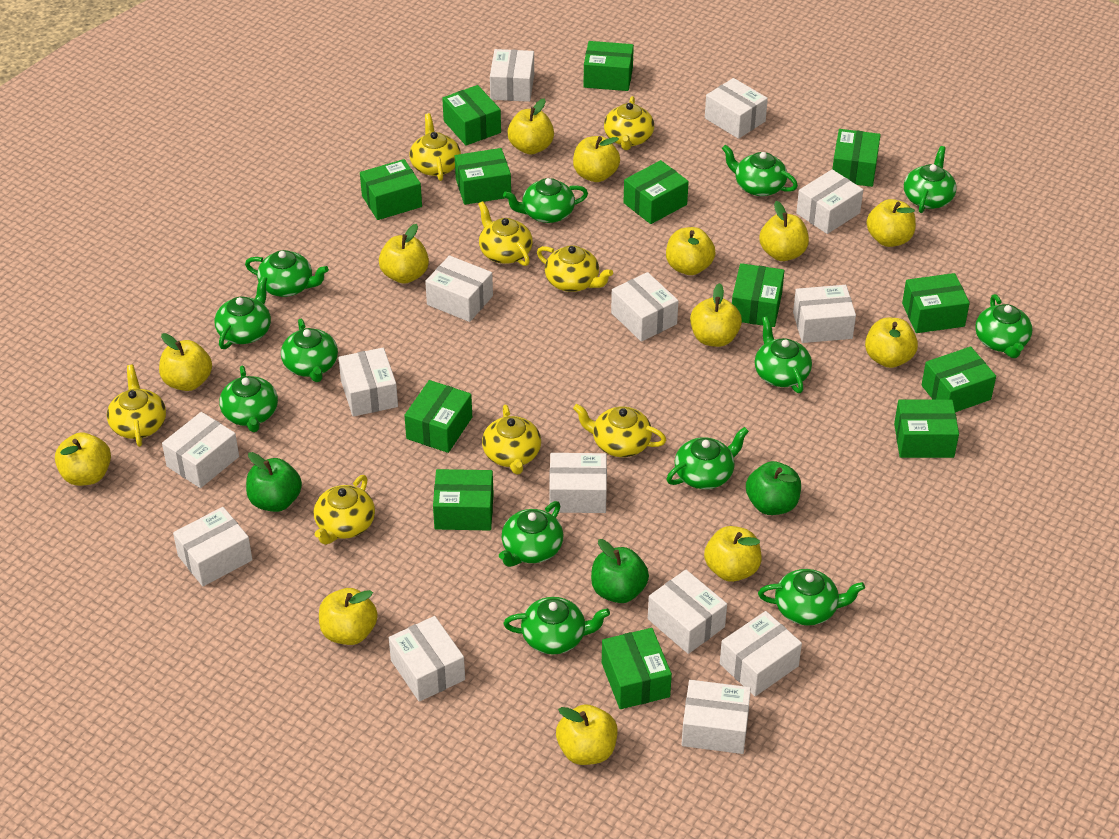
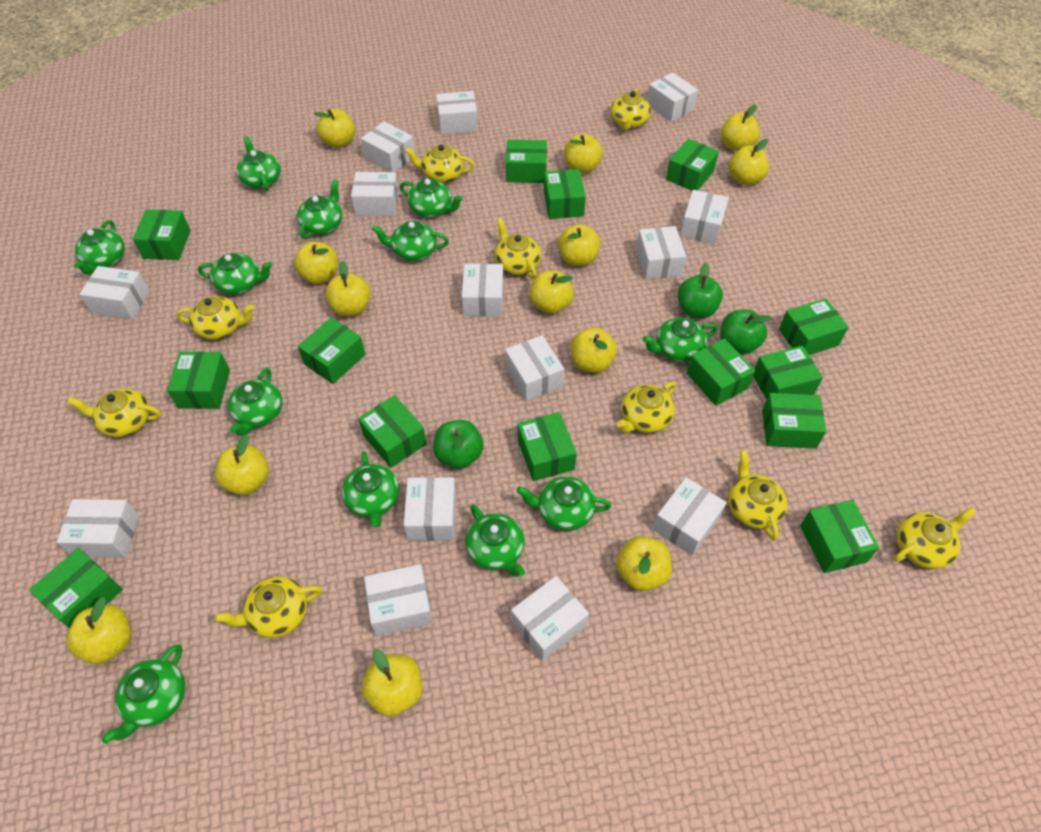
green box: 13 -> 14
green teapot: 13 -> 12
yellow teapot: 8 -> 9

